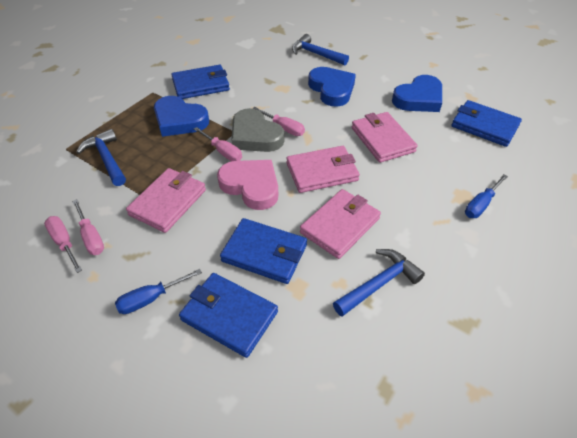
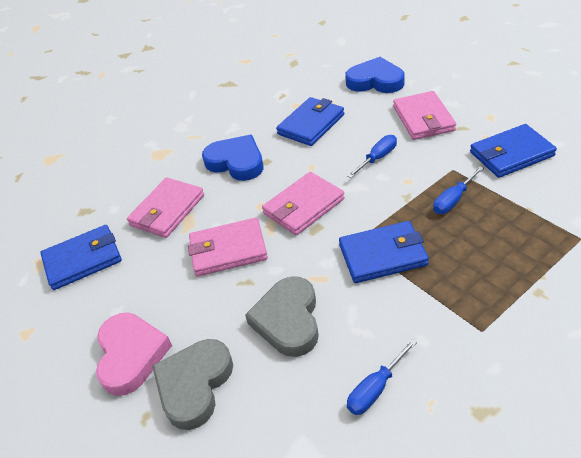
blue hammer: 3 -> 0
blue heart: 3 -> 2
blue screwdriver: 2 -> 3
grey heart: 1 -> 2
pink screwdriver: 4 -> 0

